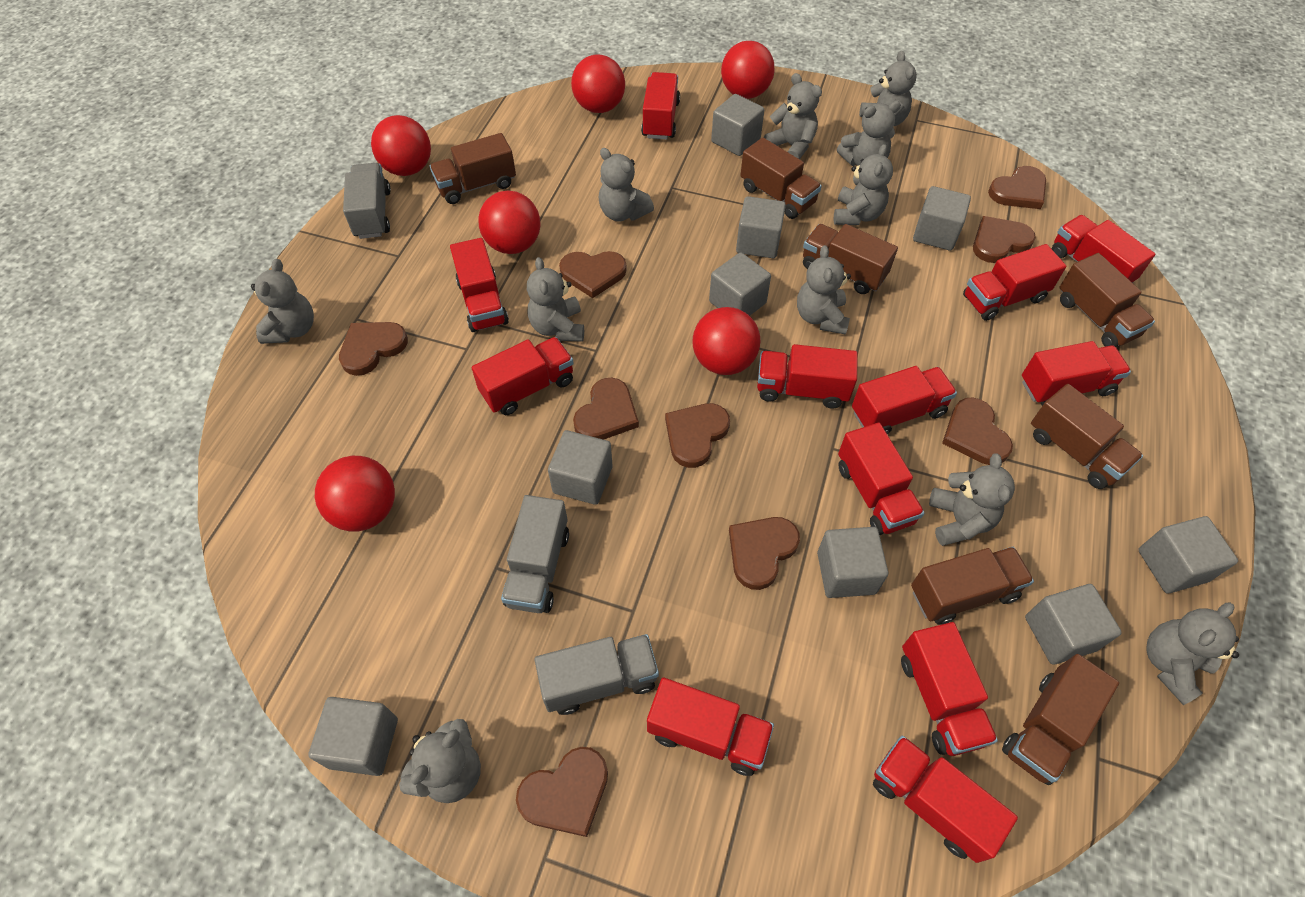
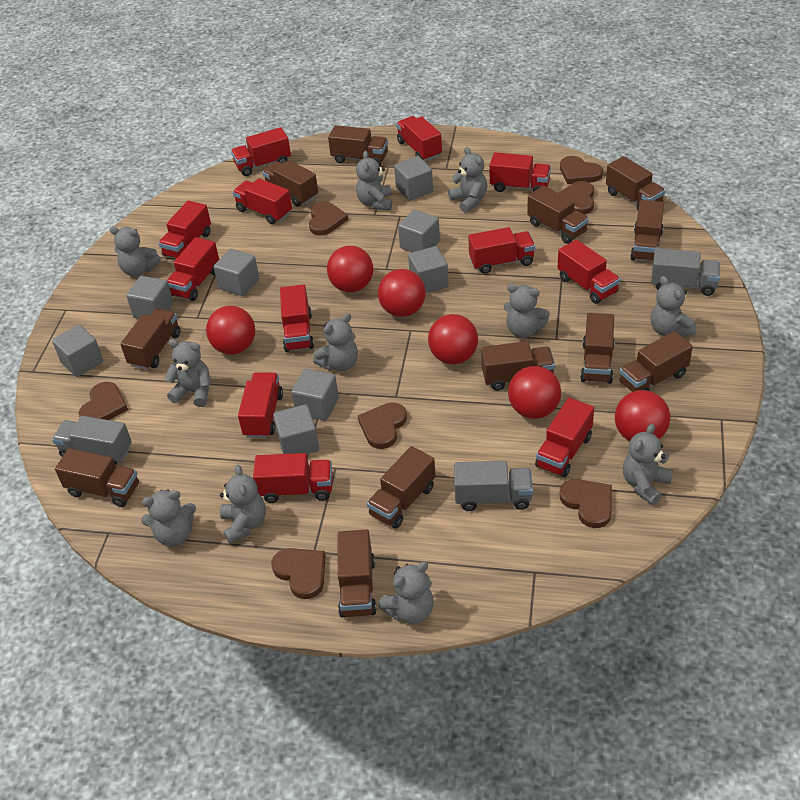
brown heart: 9 -> 7
brown truck: 7 -> 12
grey cube: 9 -> 8

